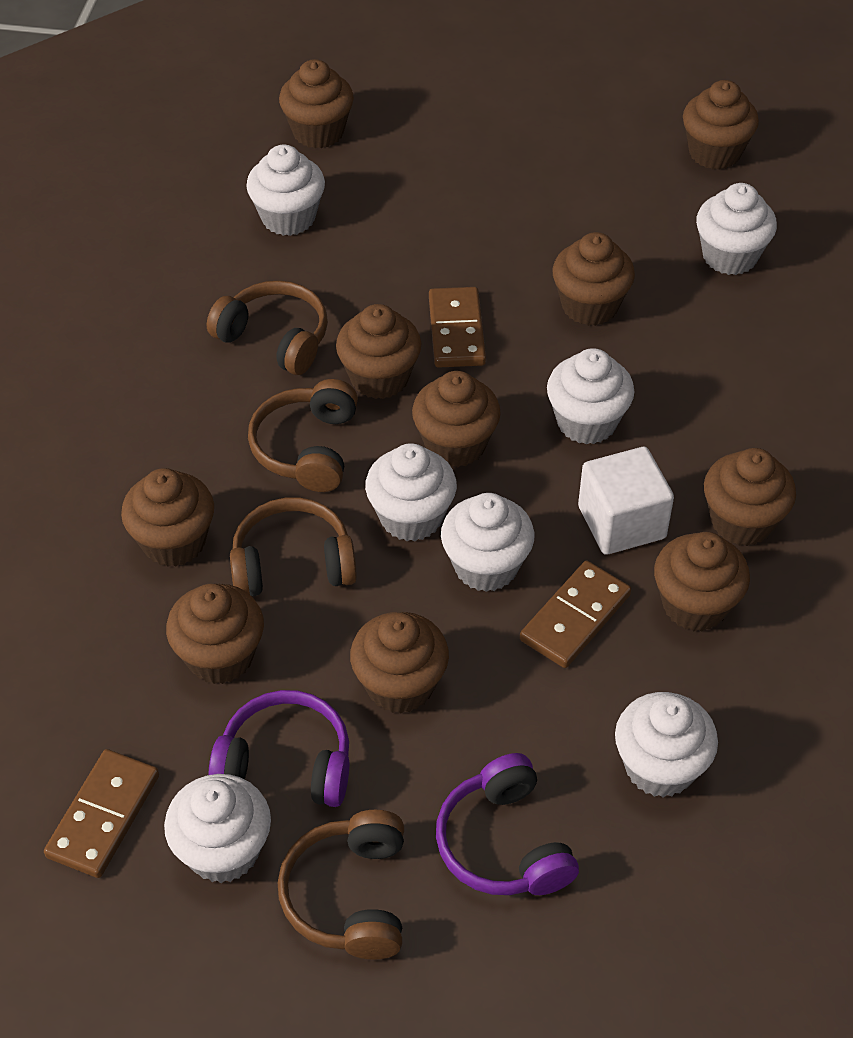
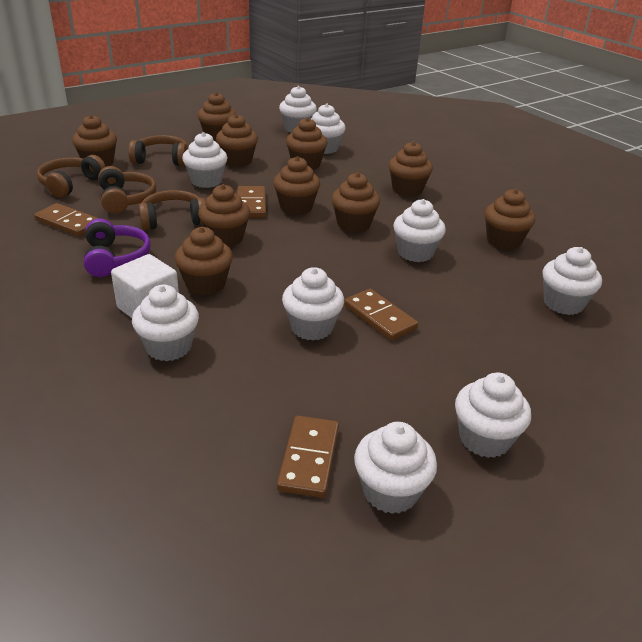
brown domino: 3 -> 4
purple headphones: 2 -> 1
white cupcake: 7 -> 9

